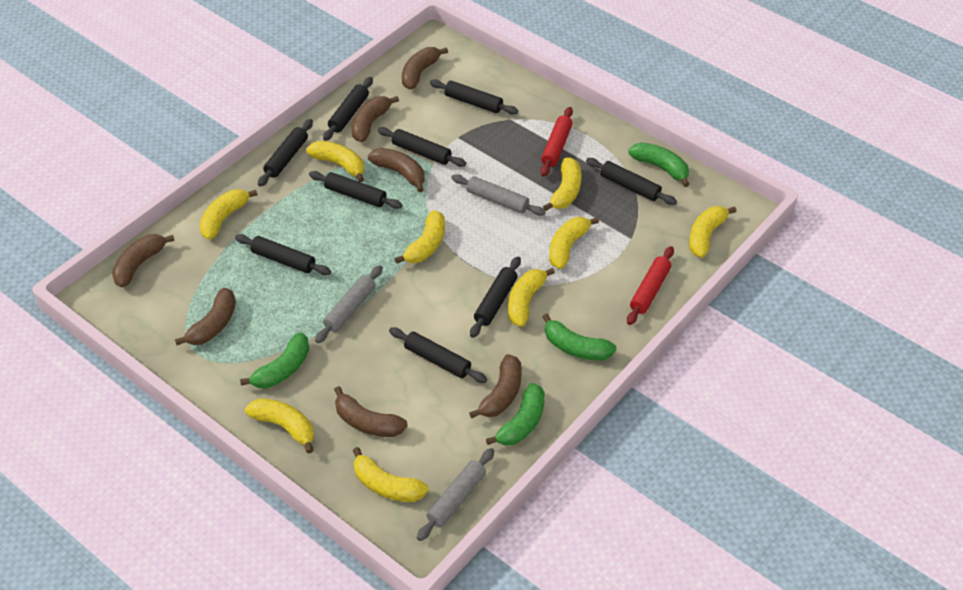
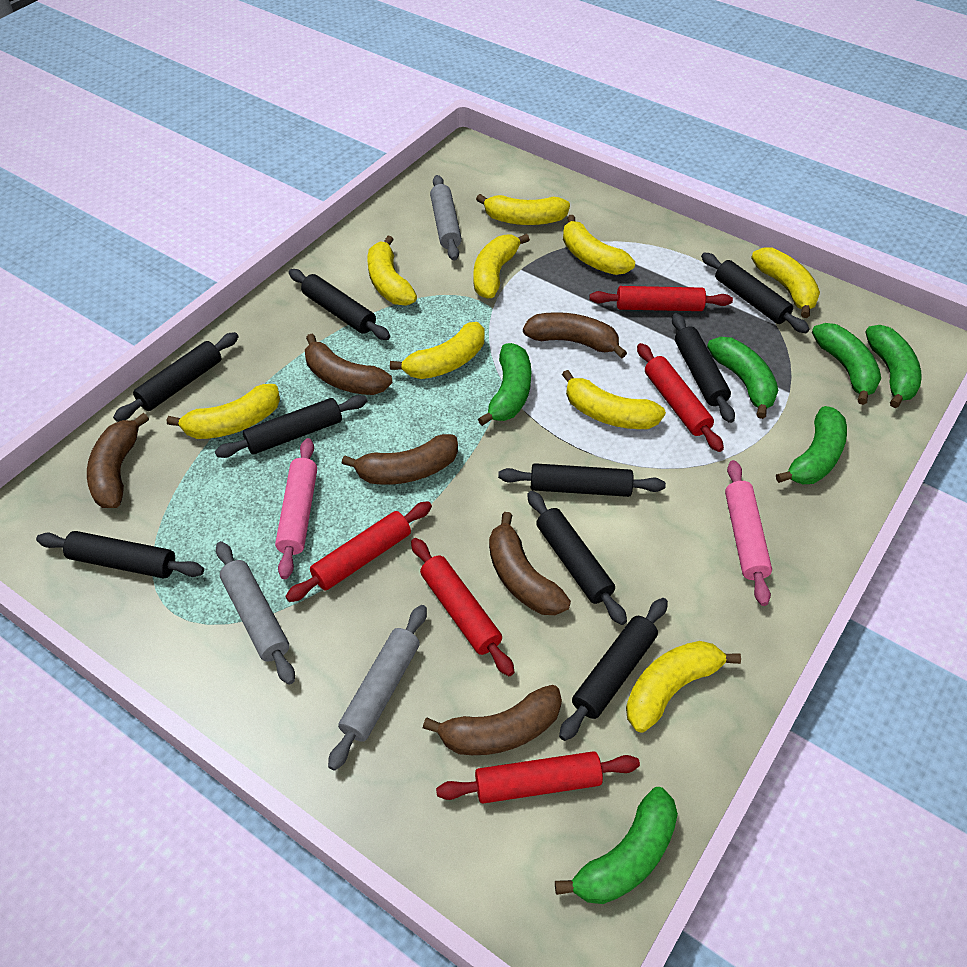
brown banana: 7 -> 6
green banana: 4 -> 6
pink rolling pin: 0 -> 2
red rolling pin: 2 -> 5

